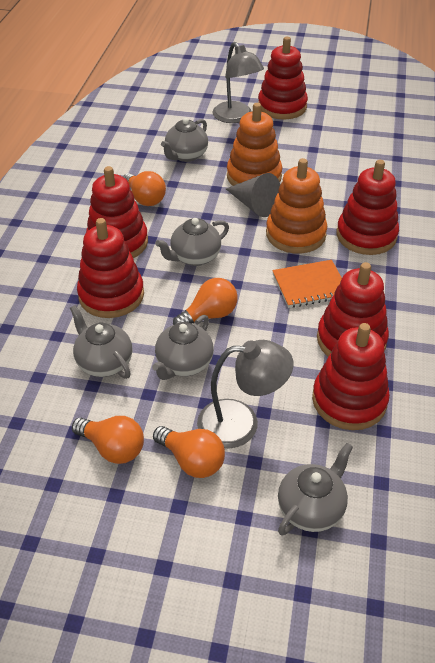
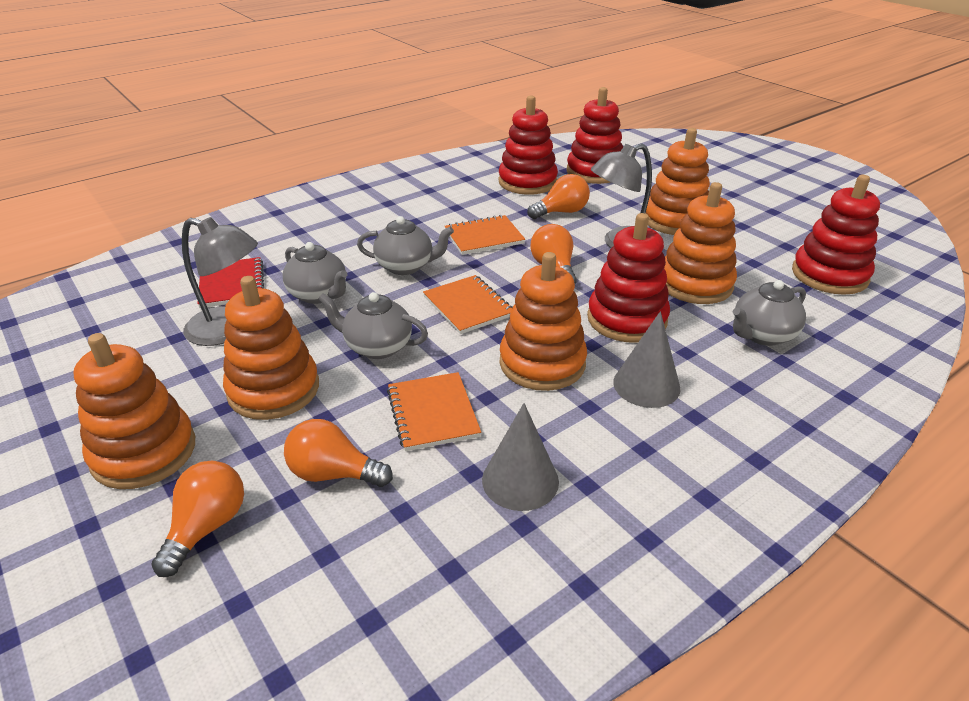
grey cone: 1 -> 2
grey teapot: 5 -> 4
orange notebook: 1 -> 3
orange stacking toy: 2 -> 5
red notebook: 0 -> 1
red stacking toy: 6 -> 4

